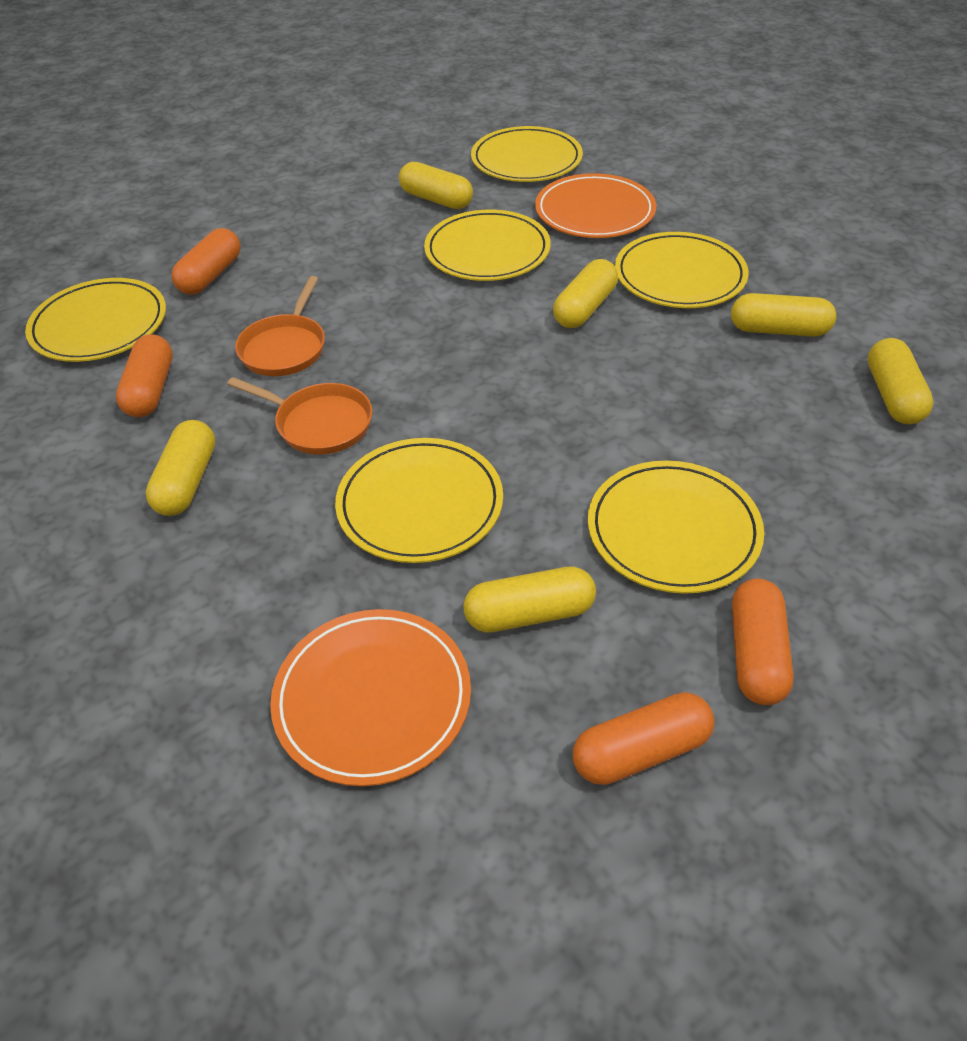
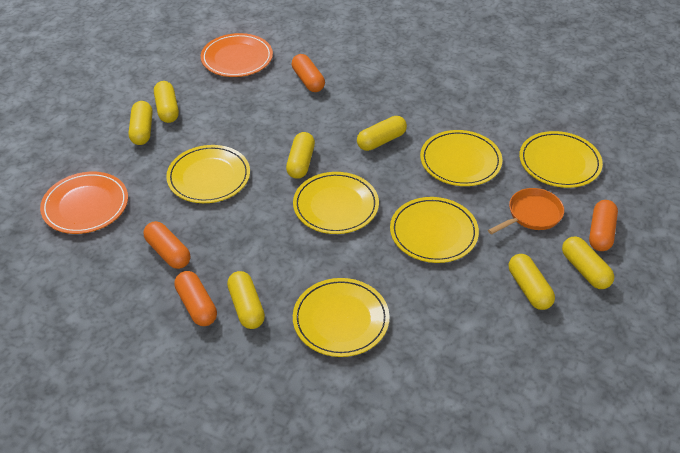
orange pan: 2 -> 1
yellow capsule: 6 -> 7

